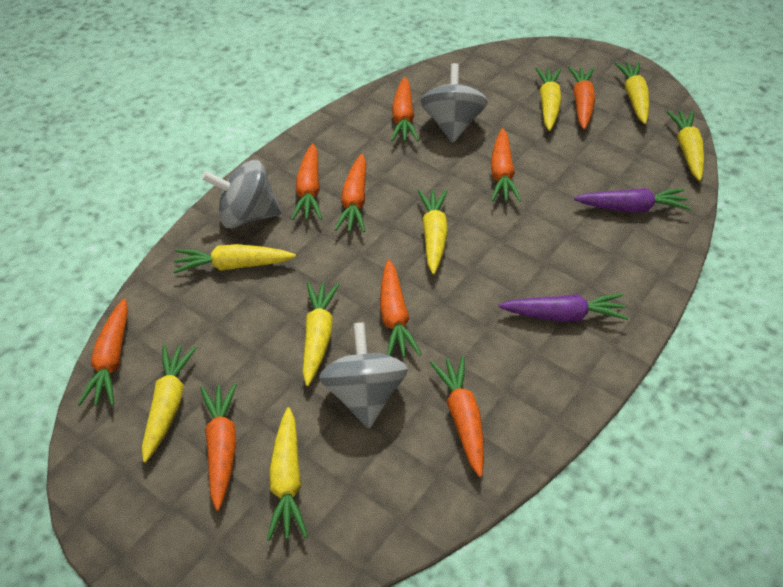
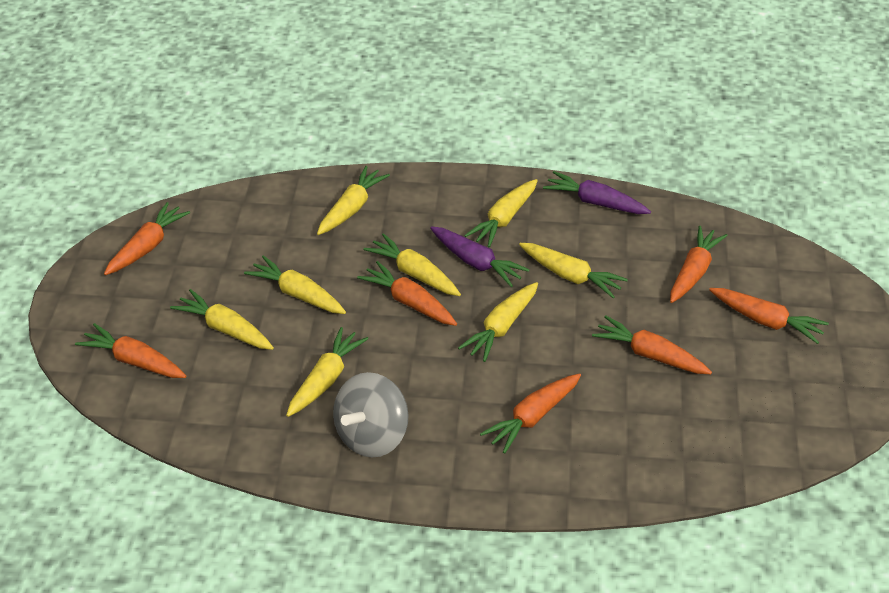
grey spinning top: 3 -> 1
orange carrot: 9 -> 7

